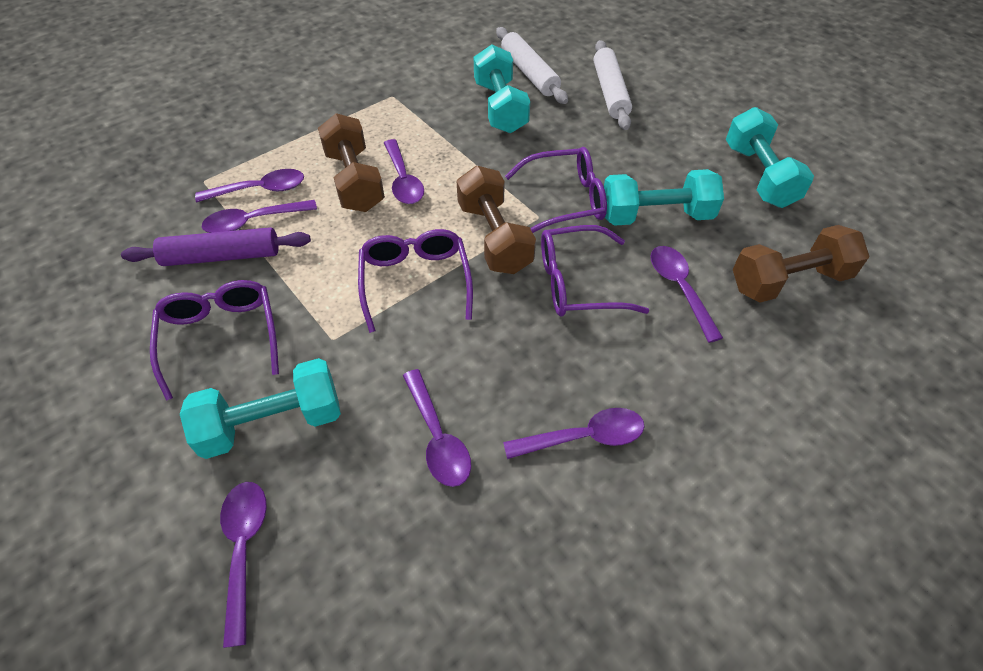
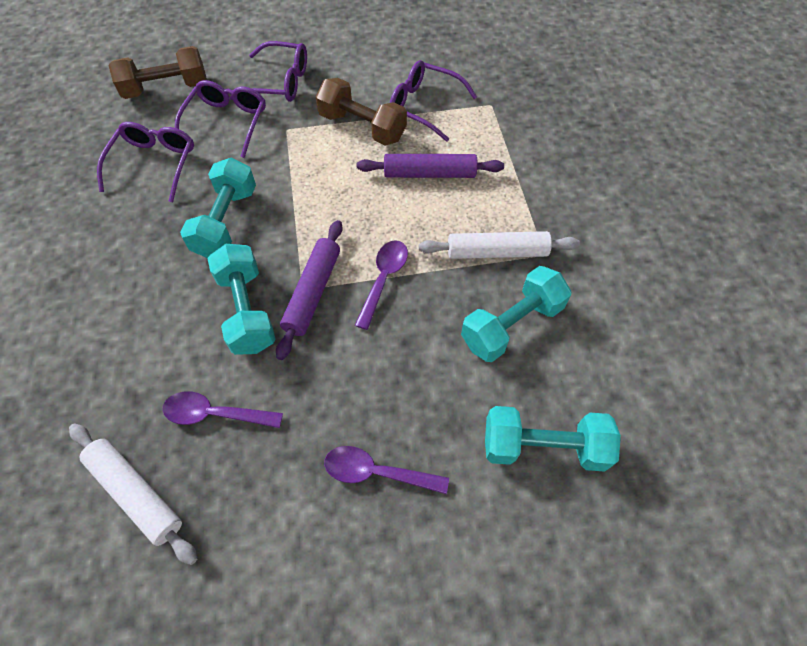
brown dumbbell: 3 -> 2
purple rolling pin: 1 -> 2
purple spoon: 7 -> 3

